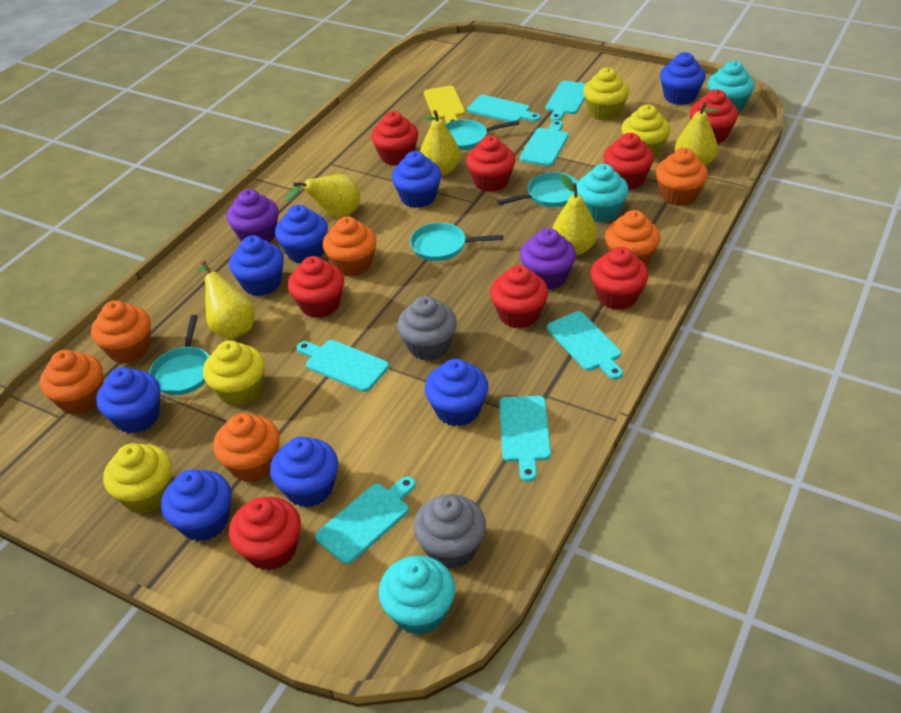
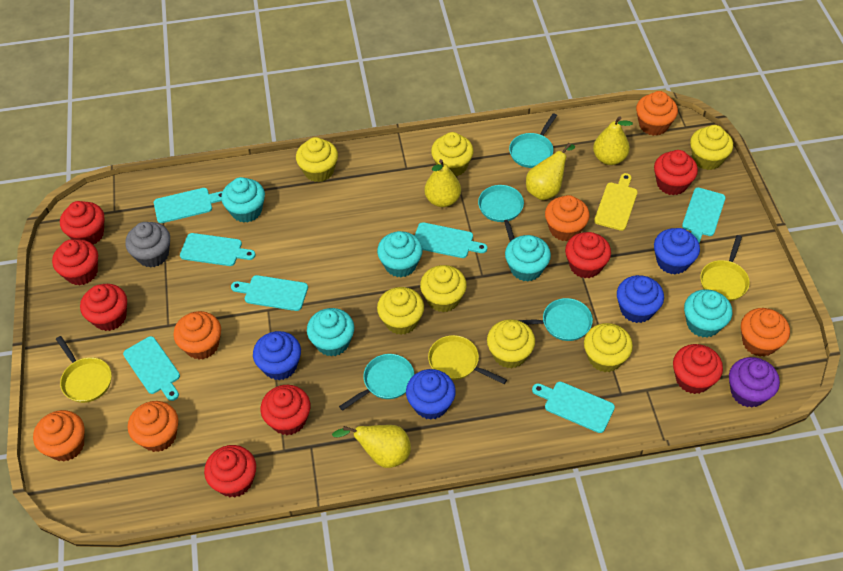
blue cupcake: 8 -> 4
grey cupcake: 2 -> 1
purple cupcake: 2 -> 1
turquoise cupcake: 3 -> 5
yellow cupcake: 4 -> 7
yellow pan: 0 -> 3
yellow pear: 5 -> 4

